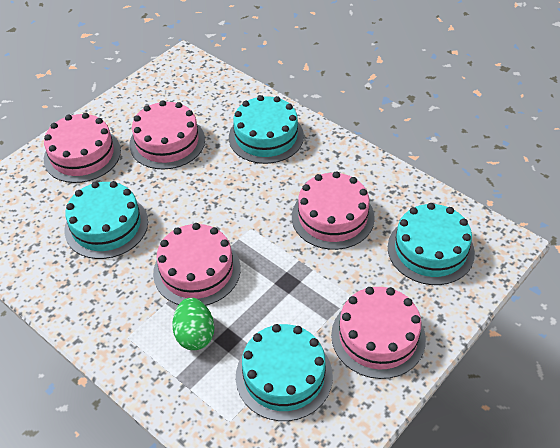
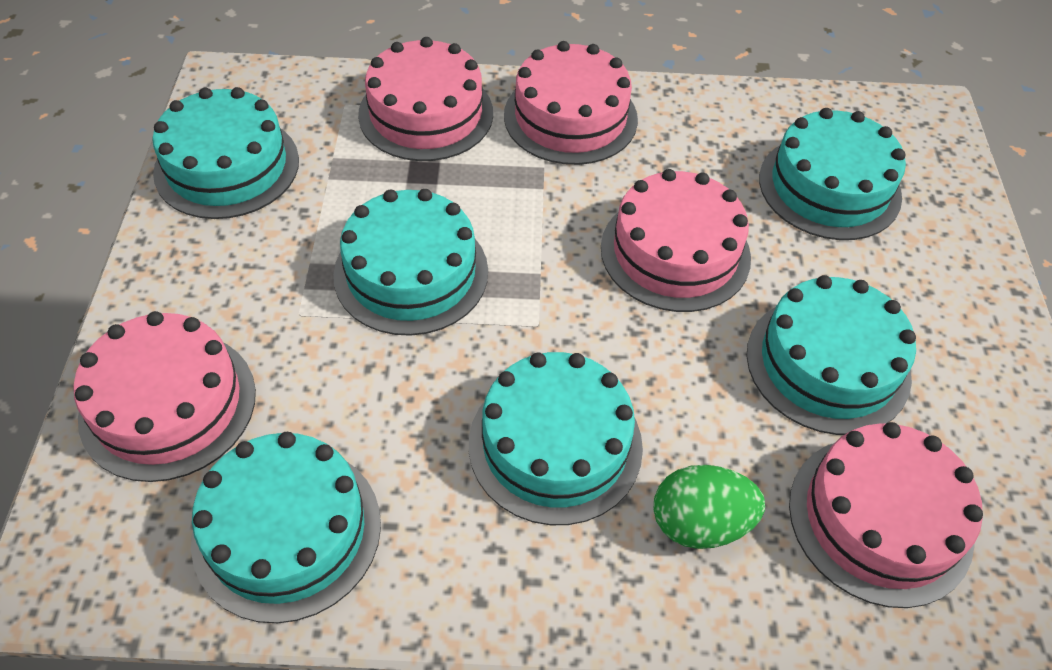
turquoise cake: 4 -> 6

